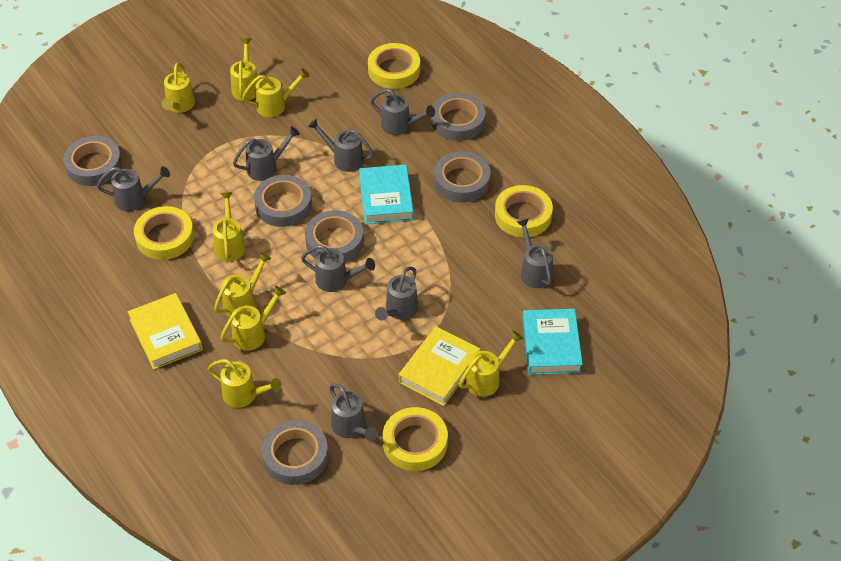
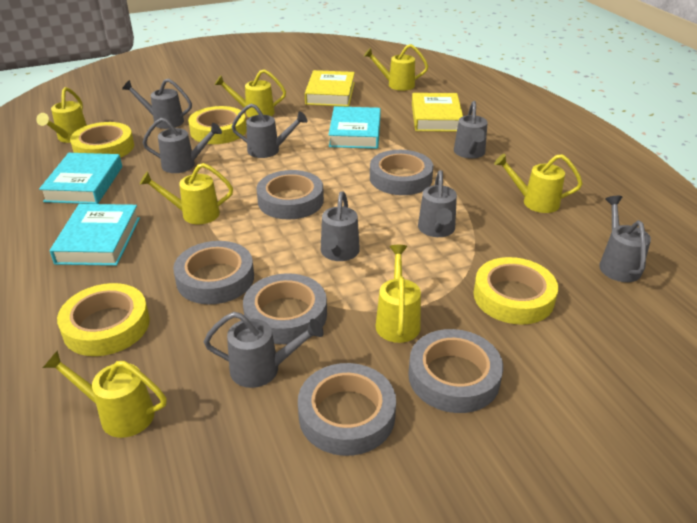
turquoise book: 2 -> 3
yellow watering can: 8 -> 7

